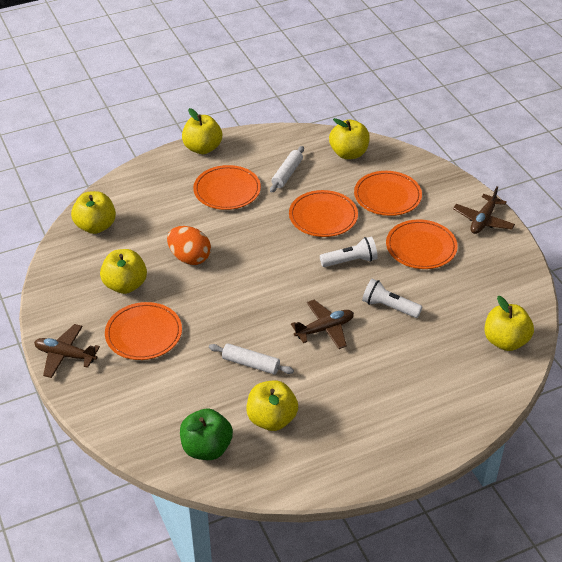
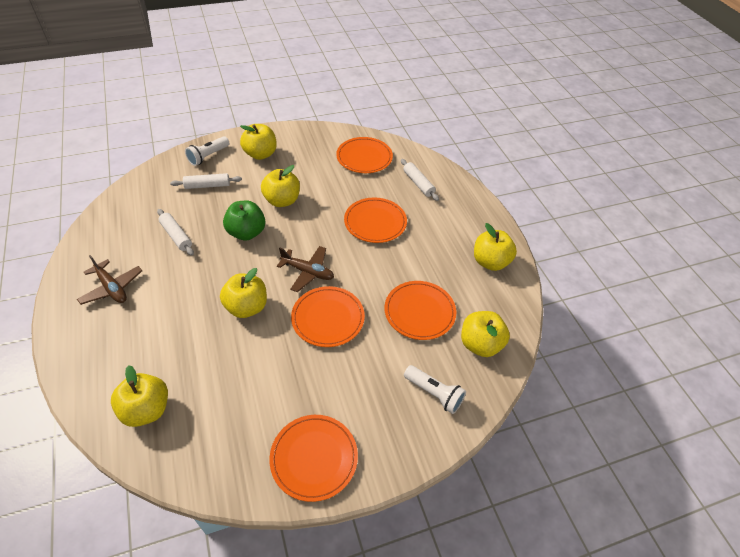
brown plane: 3 -> 2
orange egg: 1 -> 0
white rolling pin: 2 -> 3

